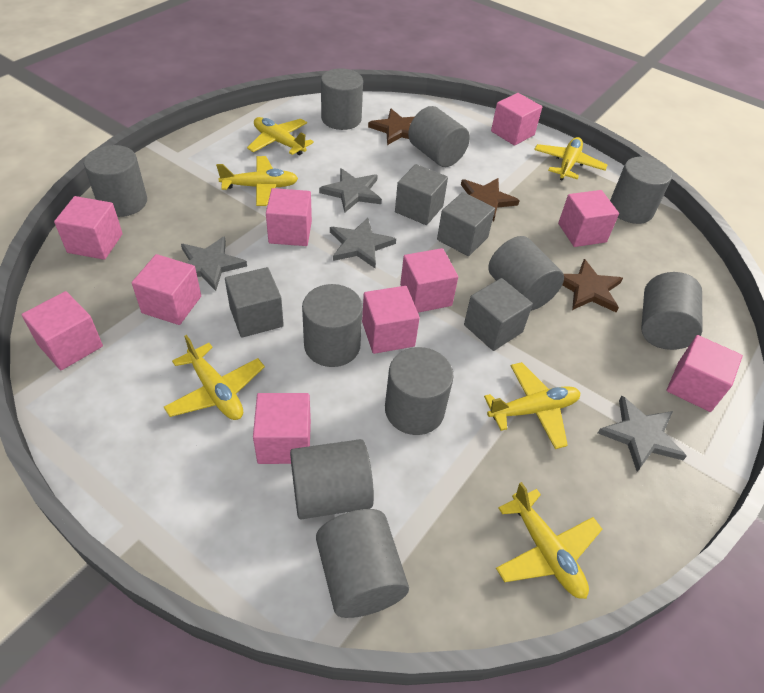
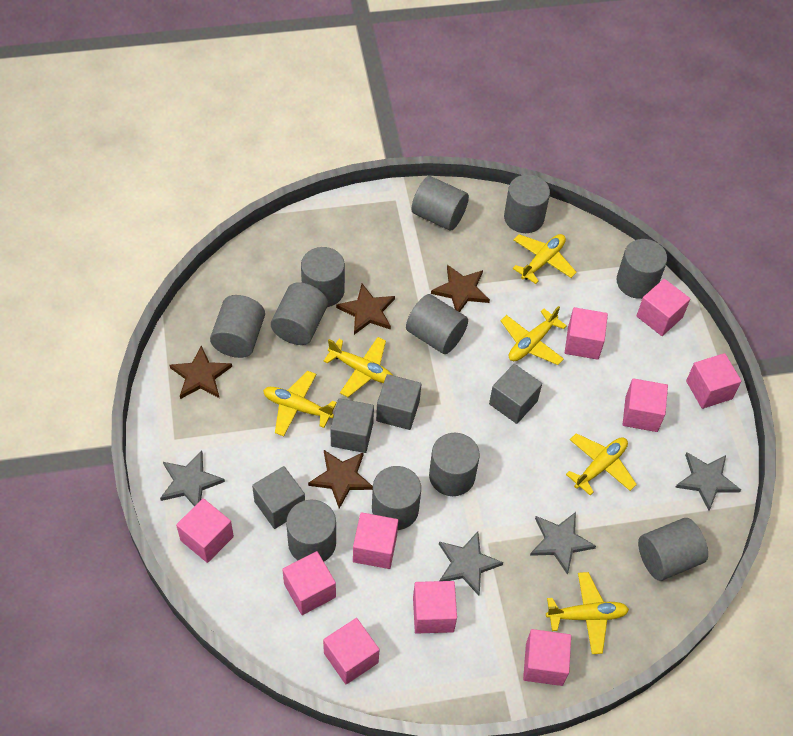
brown star: 3 -> 4
grey cylinder: 10 -> 11

